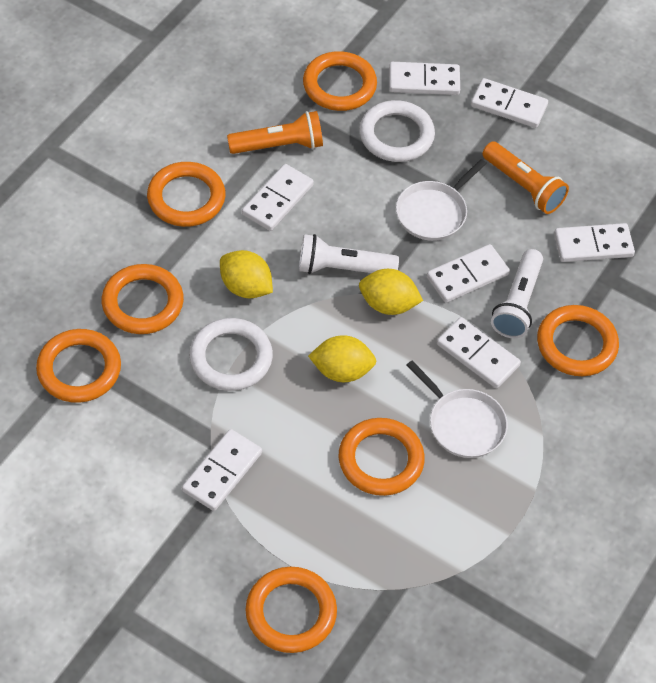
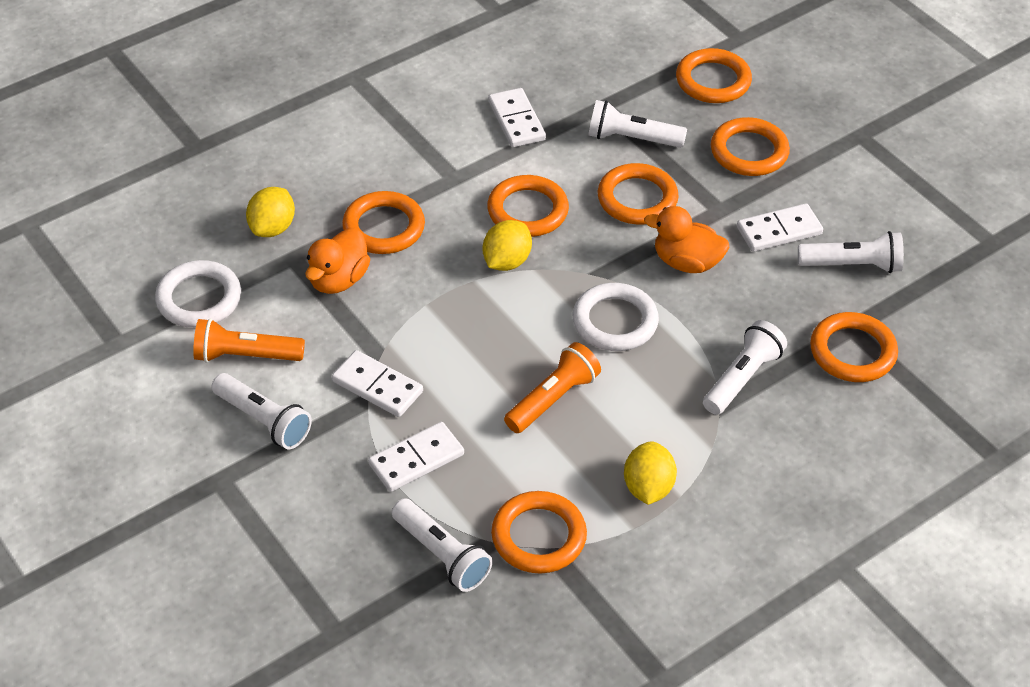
orange duck: 0 -> 2
white domino: 7 -> 4
white flashlight: 2 -> 5
white pan: 2 -> 0

